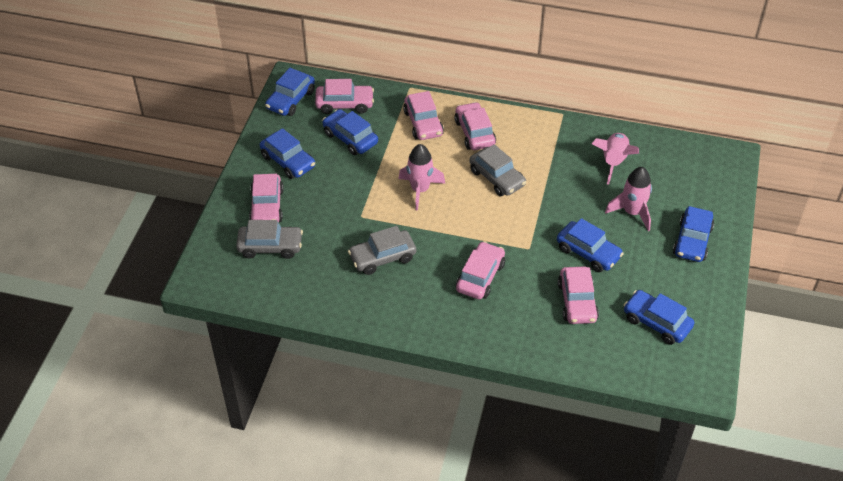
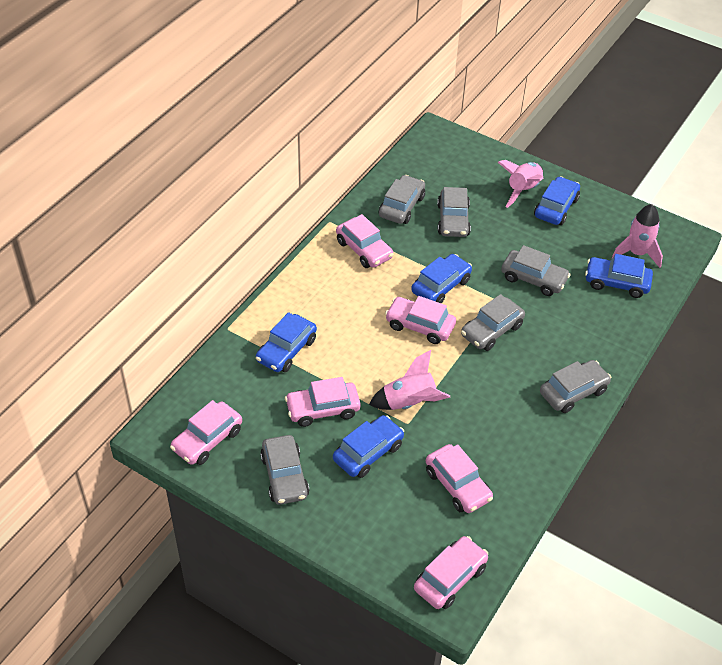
blue car: 6 -> 5
grey car: 3 -> 6

